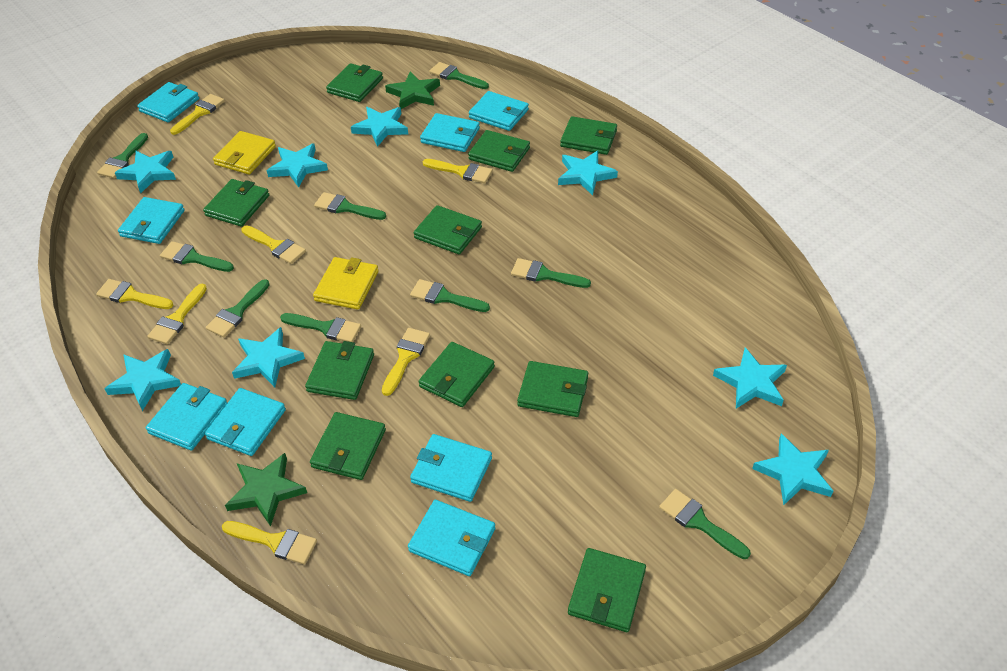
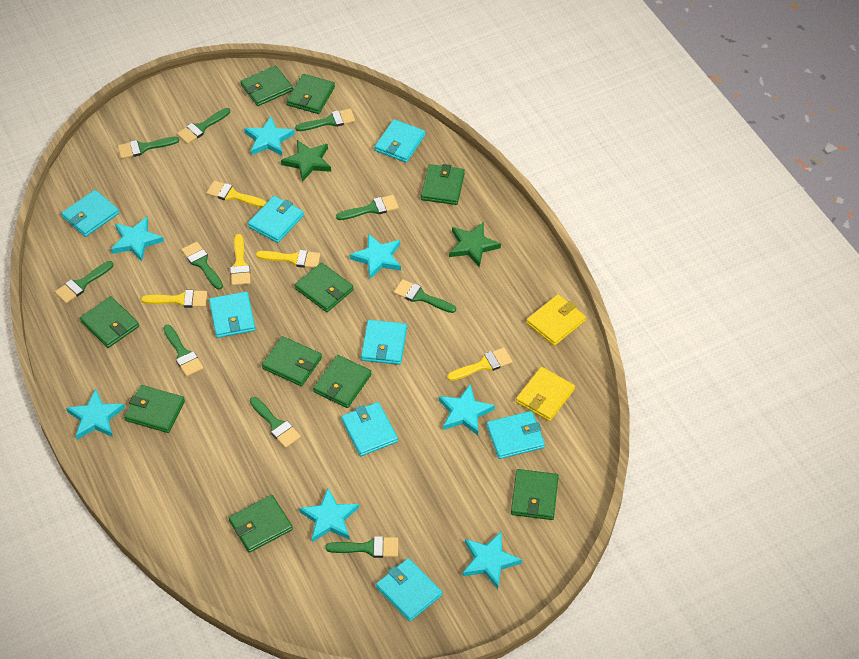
green brush: 9 -> 10
turquoise star: 8 -> 7
yellow brush: 7 -> 5

